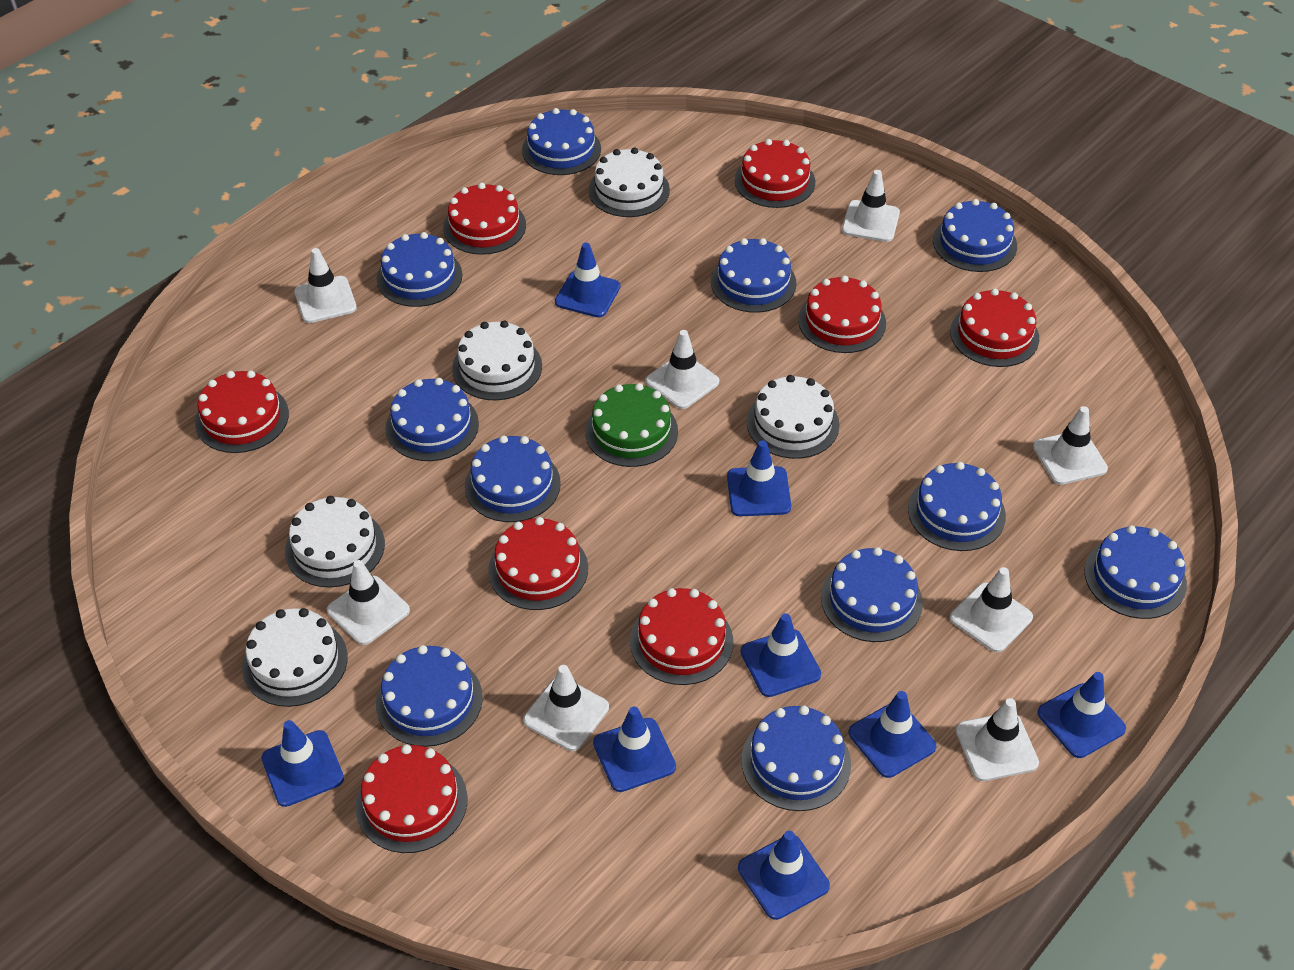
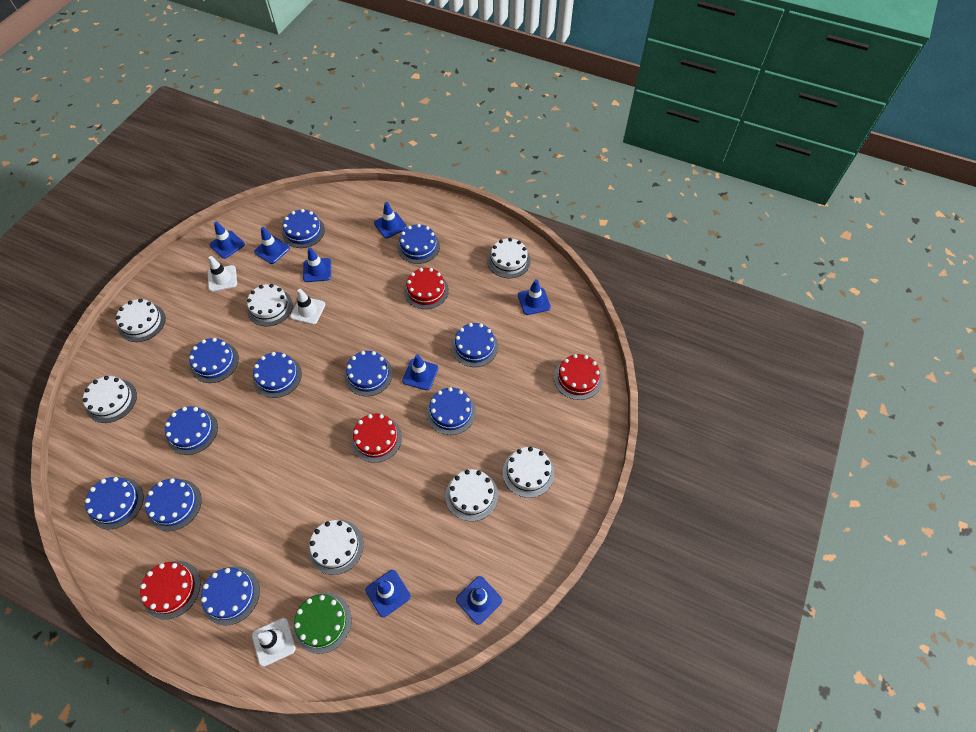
red cake: 8 -> 4
white cake: 5 -> 7
white traffic cone: 8 -> 3

